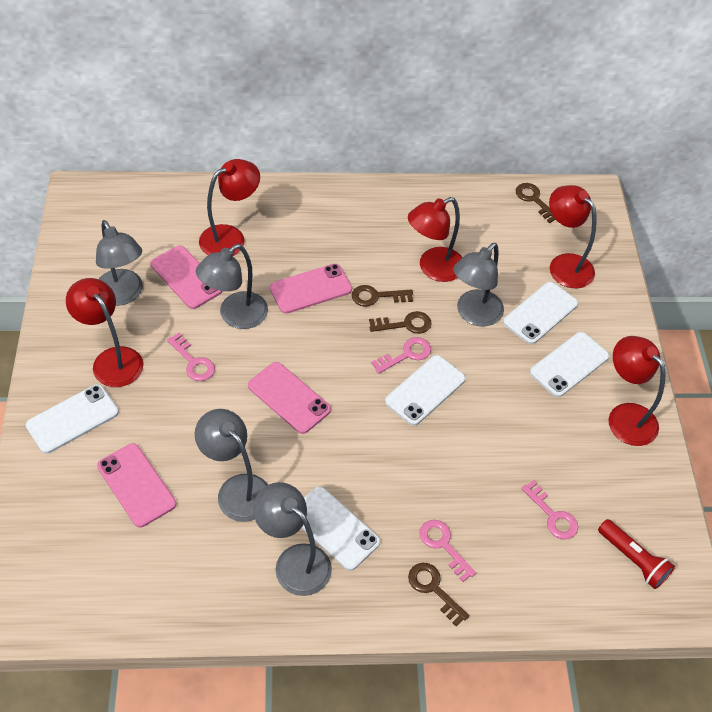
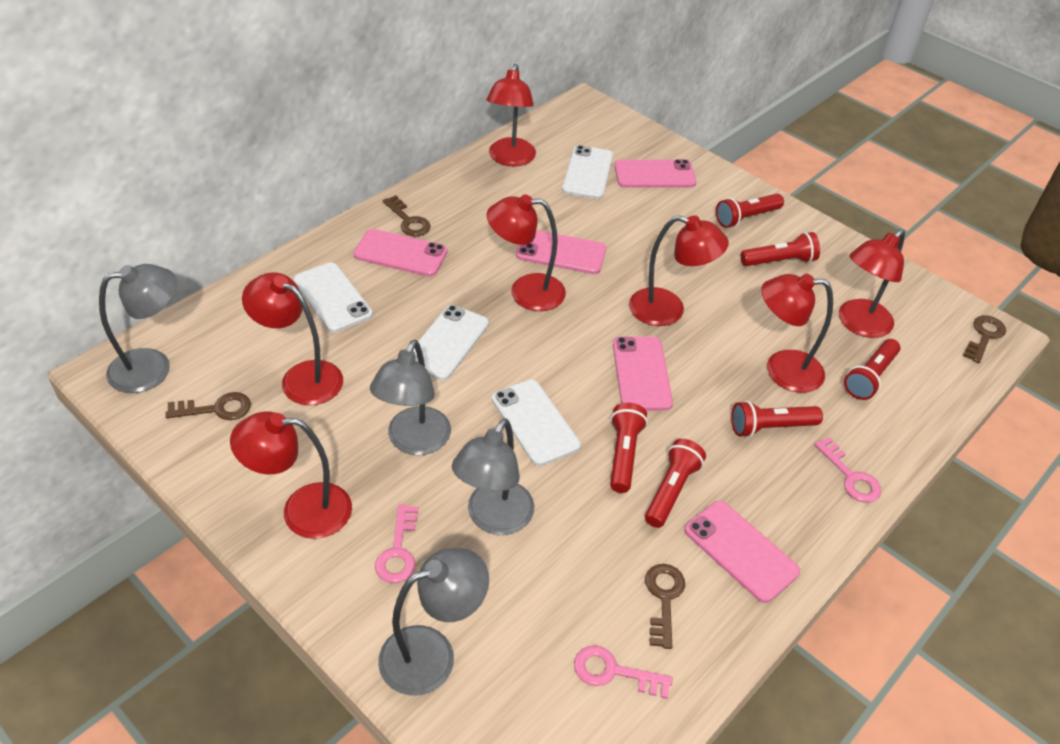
grey lamp: 5 -> 4
pink key: 4 -> 3
pink phone: 4 -> 5
red flashlight: 1 -> 6
red lamp: 5 -> 7
white phone: 5 -> 4

